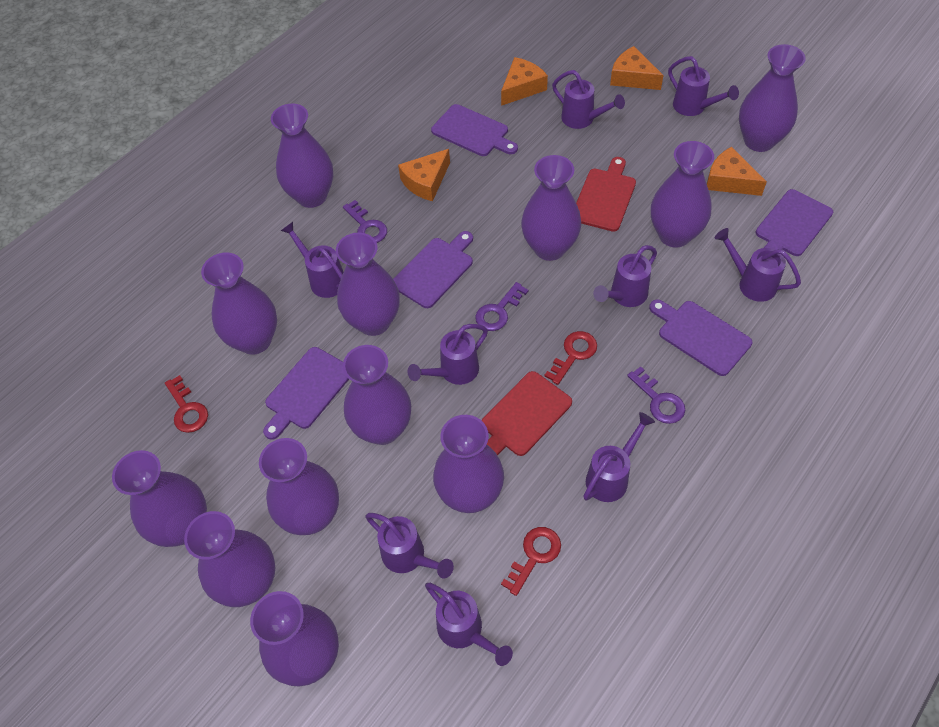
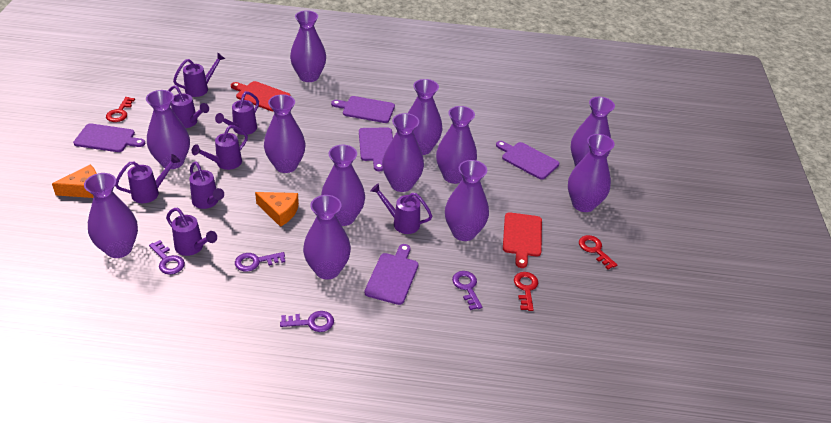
orange cheese: 4 -> 2
purple key: 3 -> 4
purple watering can: 9 -> 8

